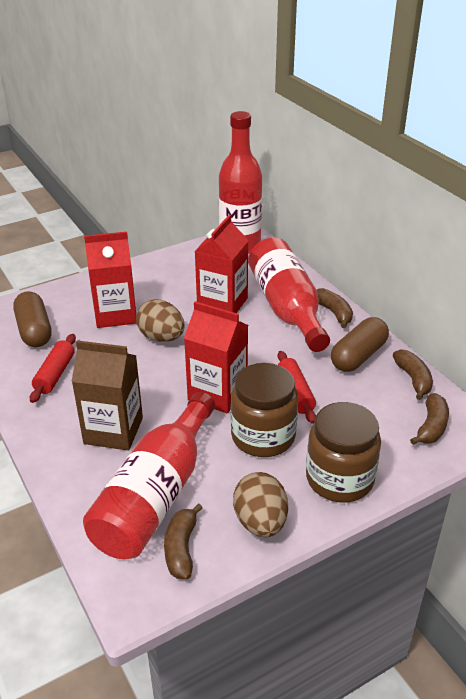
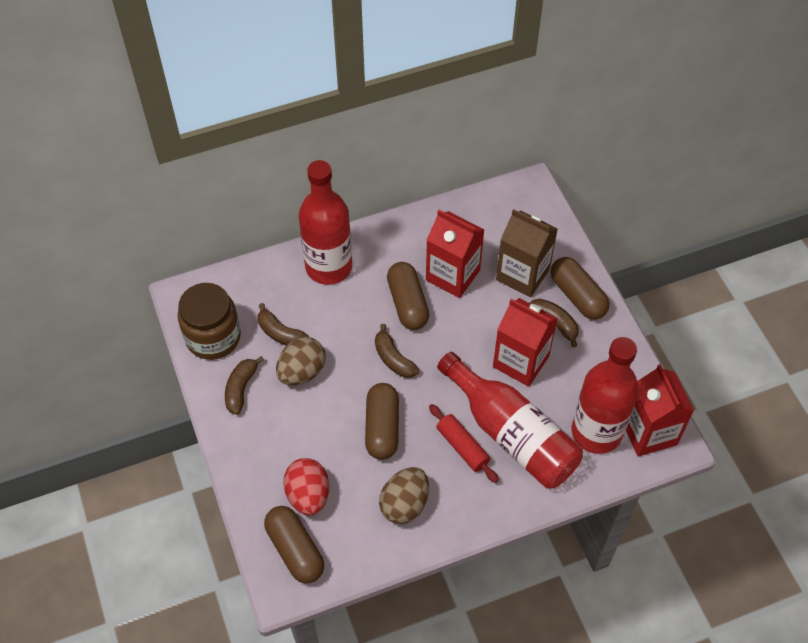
brown capsule: 2 -> 4
brown jar: 2 -> 1
red egg: 0 -> 1
red rolling pin: 2 -> 1

